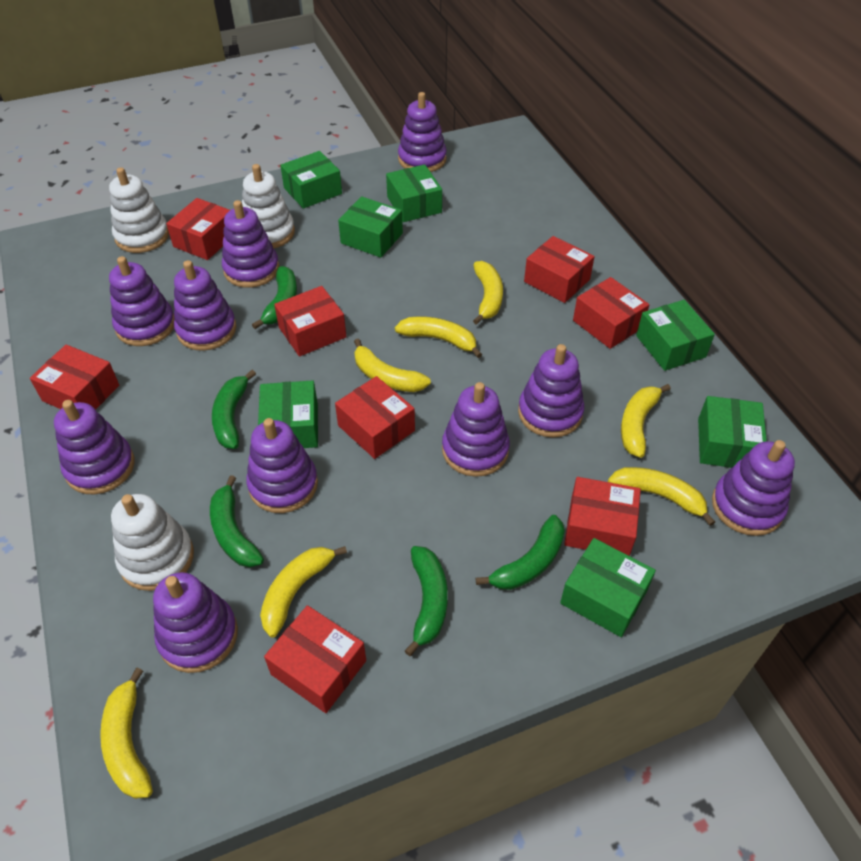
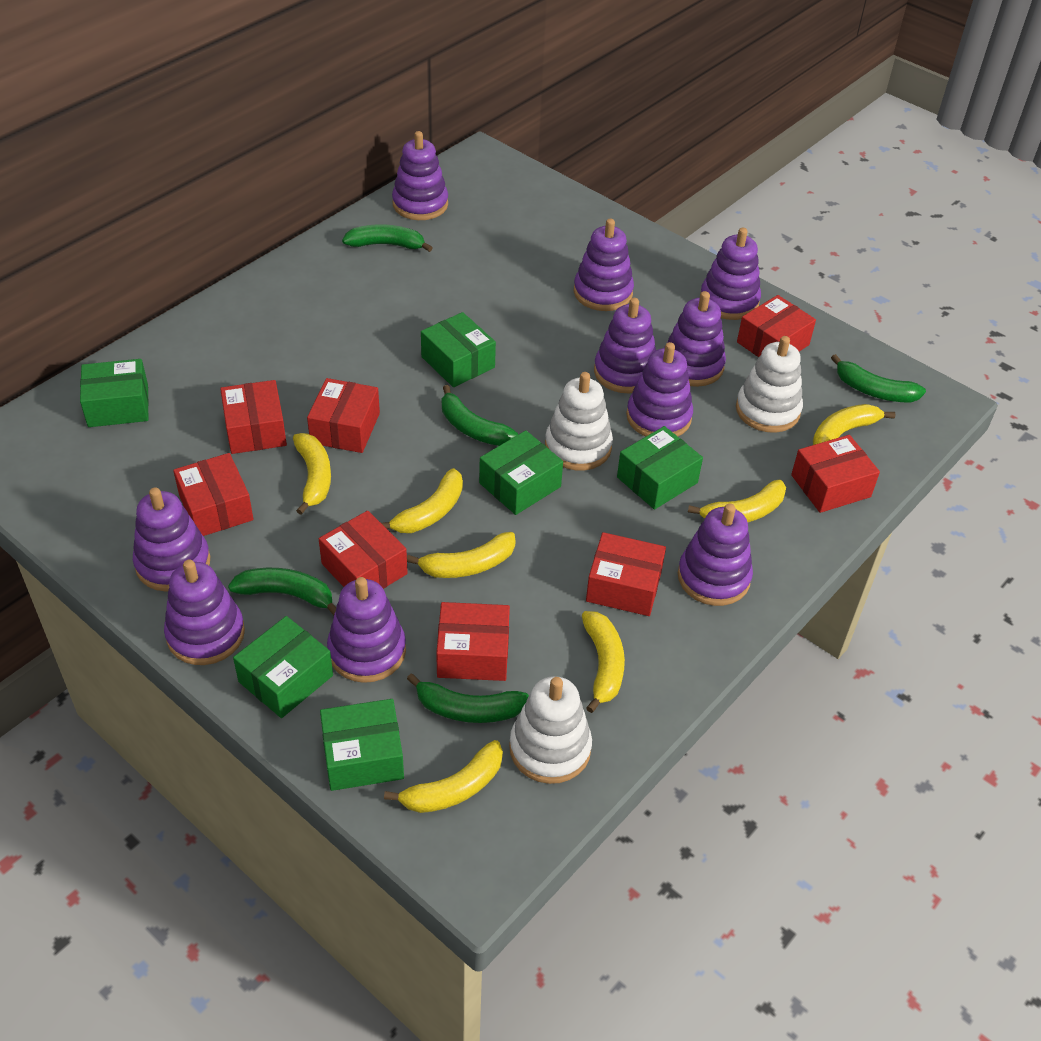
green box: 7 -> 6

